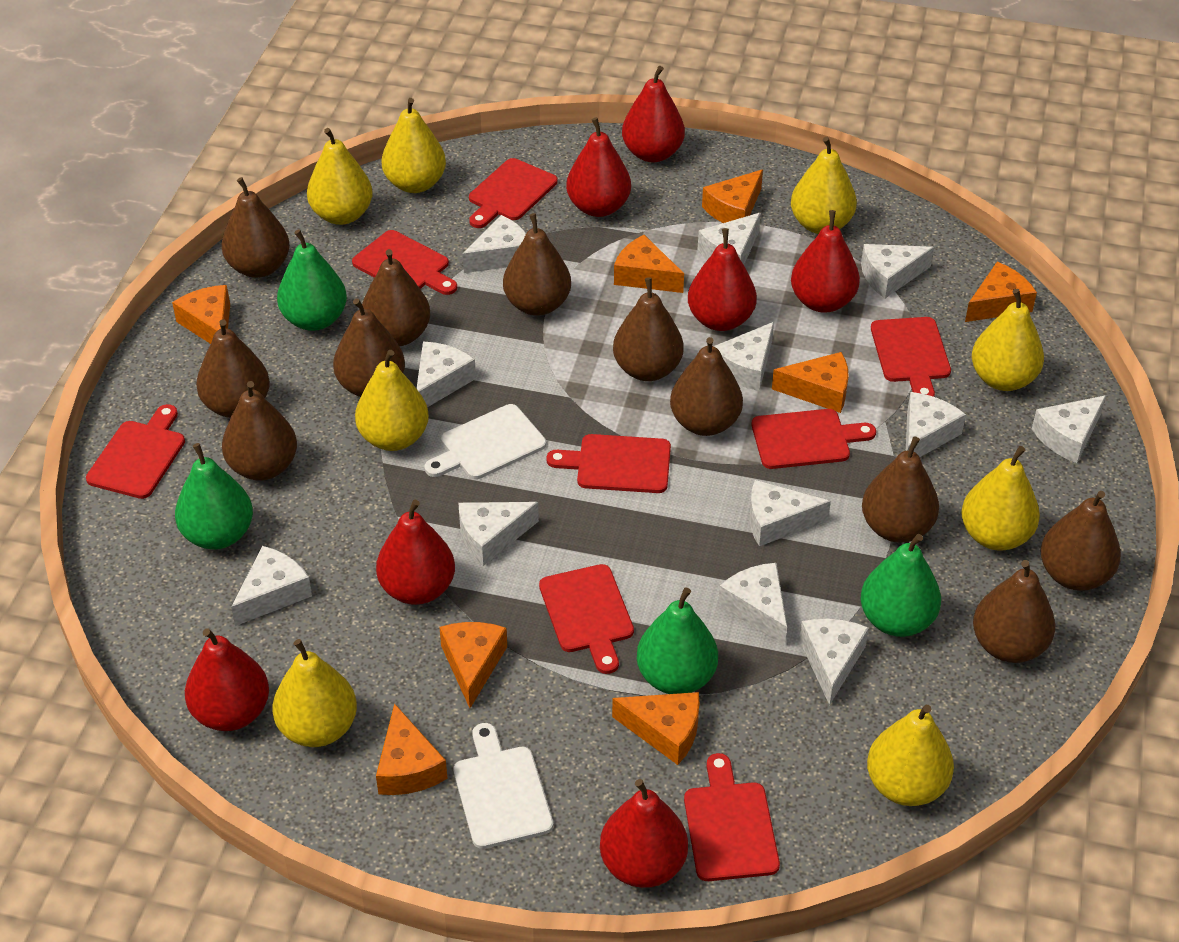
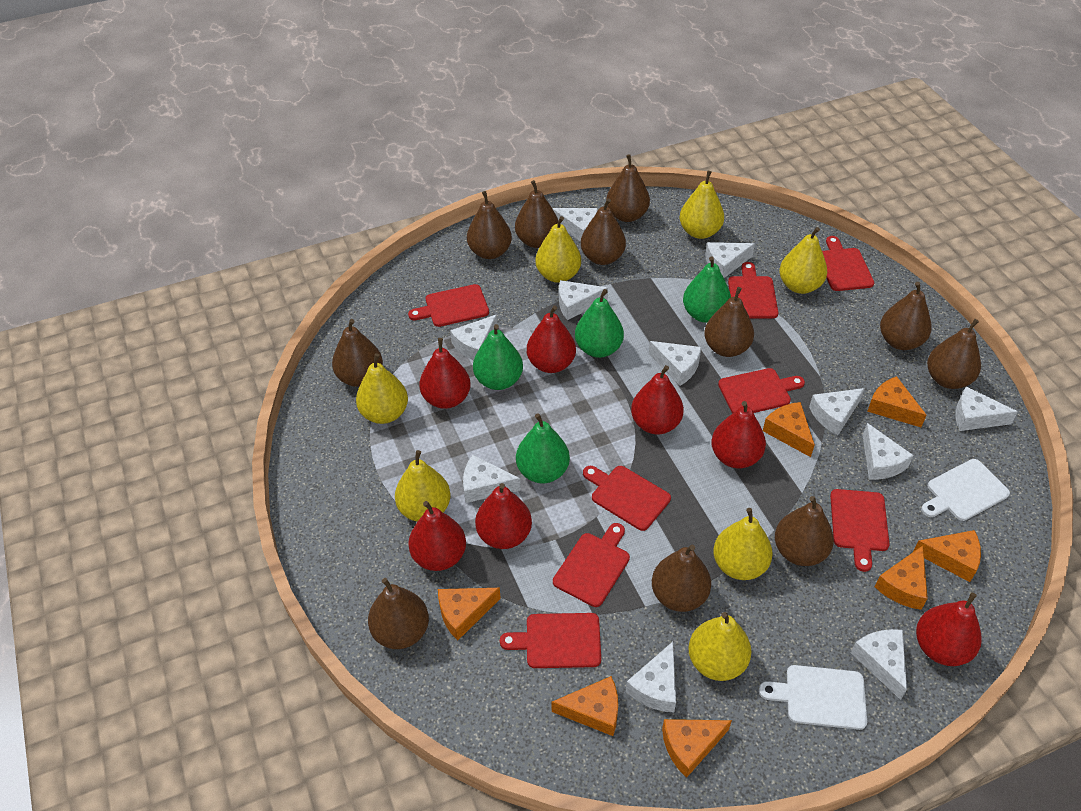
orange cheese: 8 -> 7
white cheese: 12 -> 11
yellow pear: 8 -> 7

